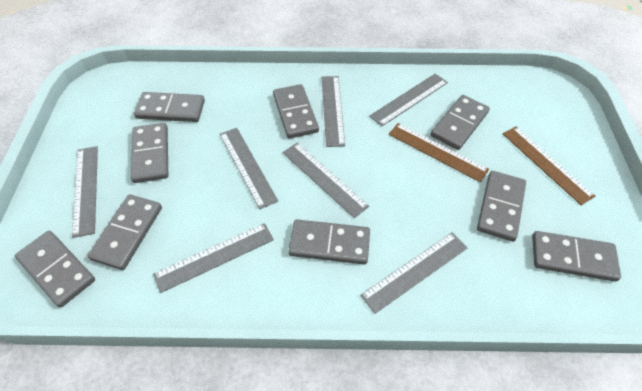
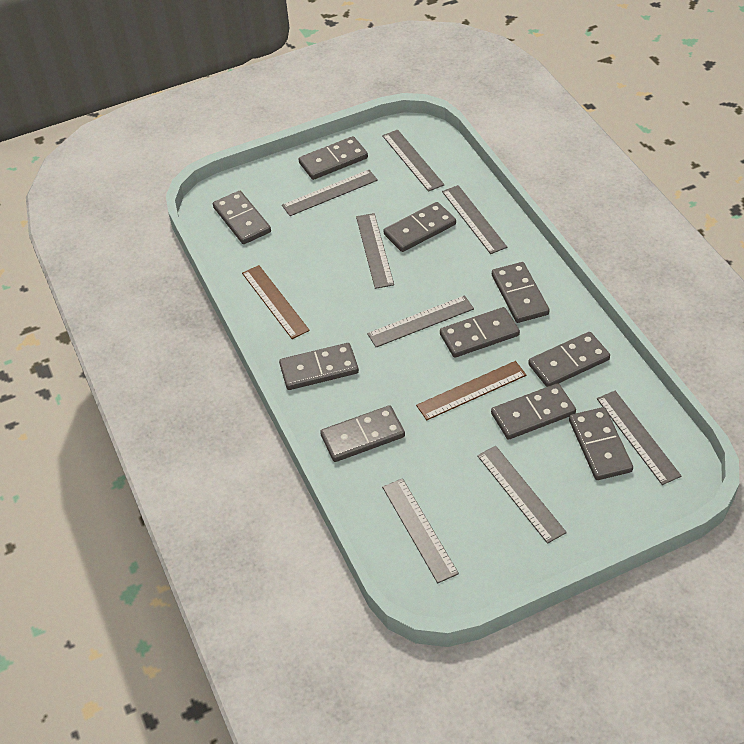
grey domino: 9 -> 10
grey ruler: 7 -> 8

